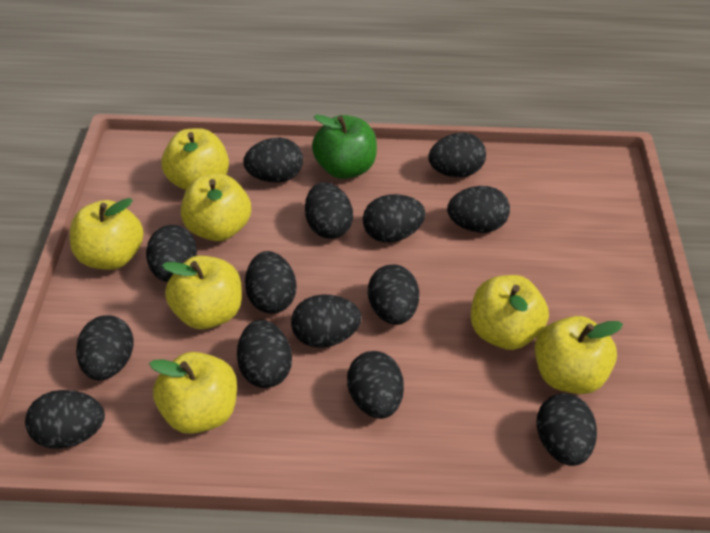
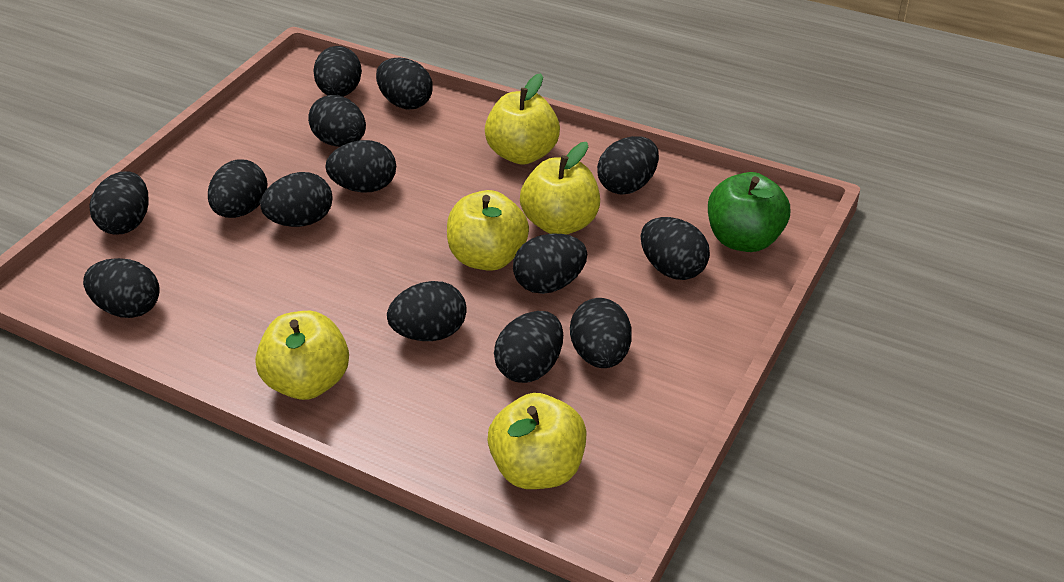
yellow apple: 7 -> 5

